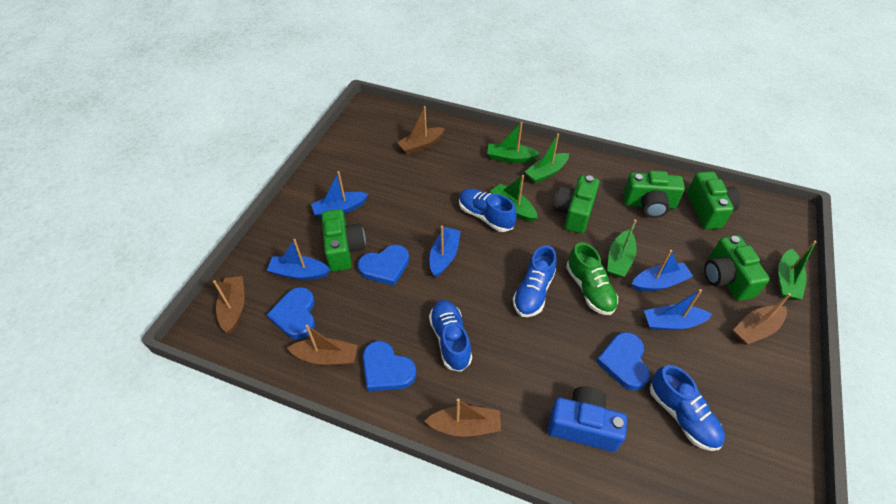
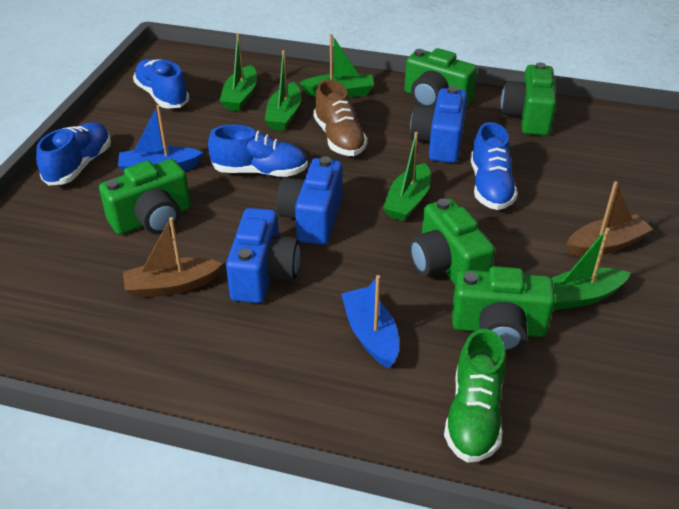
blue boat: 5 -> 2
blue camera: 1 -> 3
blue heart: 4 -> 0
brown boat: 5 -> 2
brown shoe: 0 -> 1

